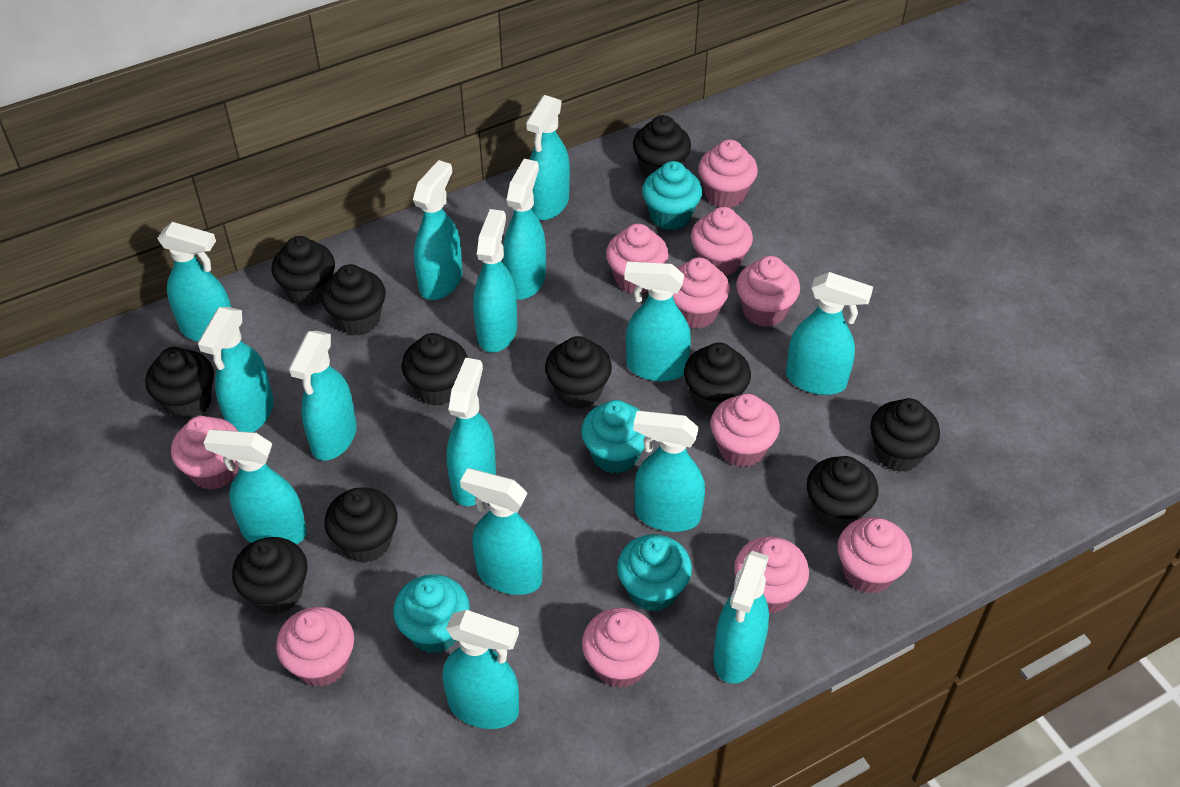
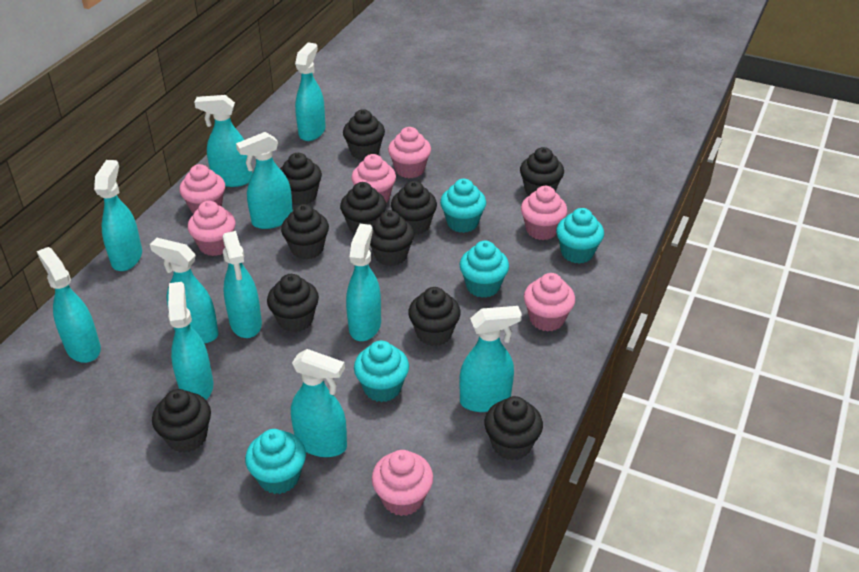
pink cupcake: 11 -> 7
turquoise cupcake: 4 -> 5
turquoise spray bottle: 15 -> 11

